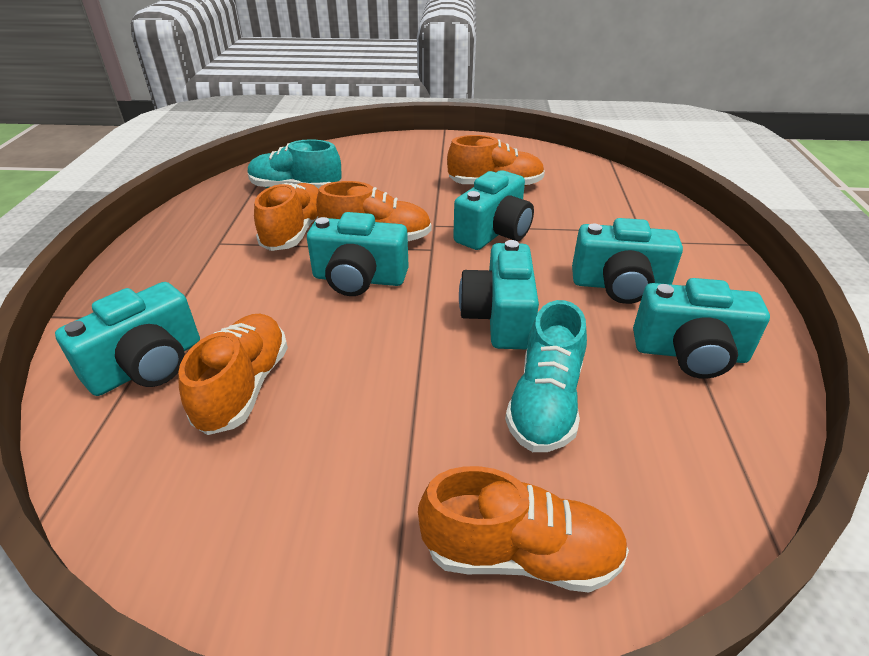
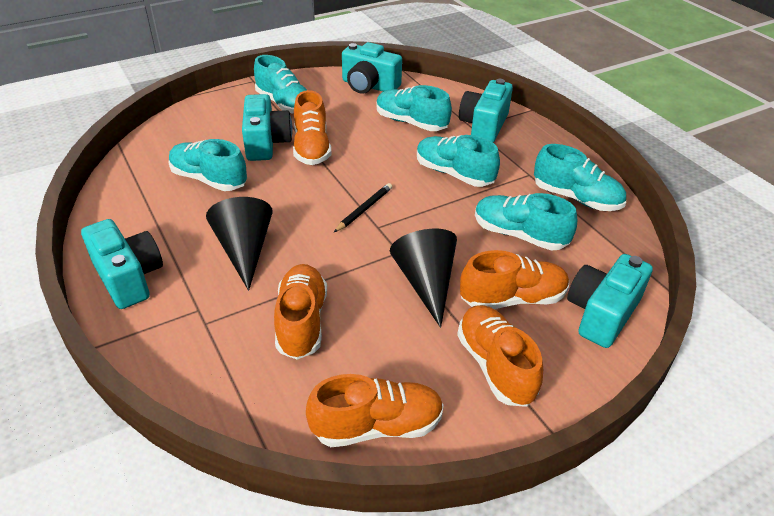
black cone: 0 -> 2
black pencil: 0 -> 1
turquoise camera: 6 -> 5
turquoise shoe: 2 -> 6

